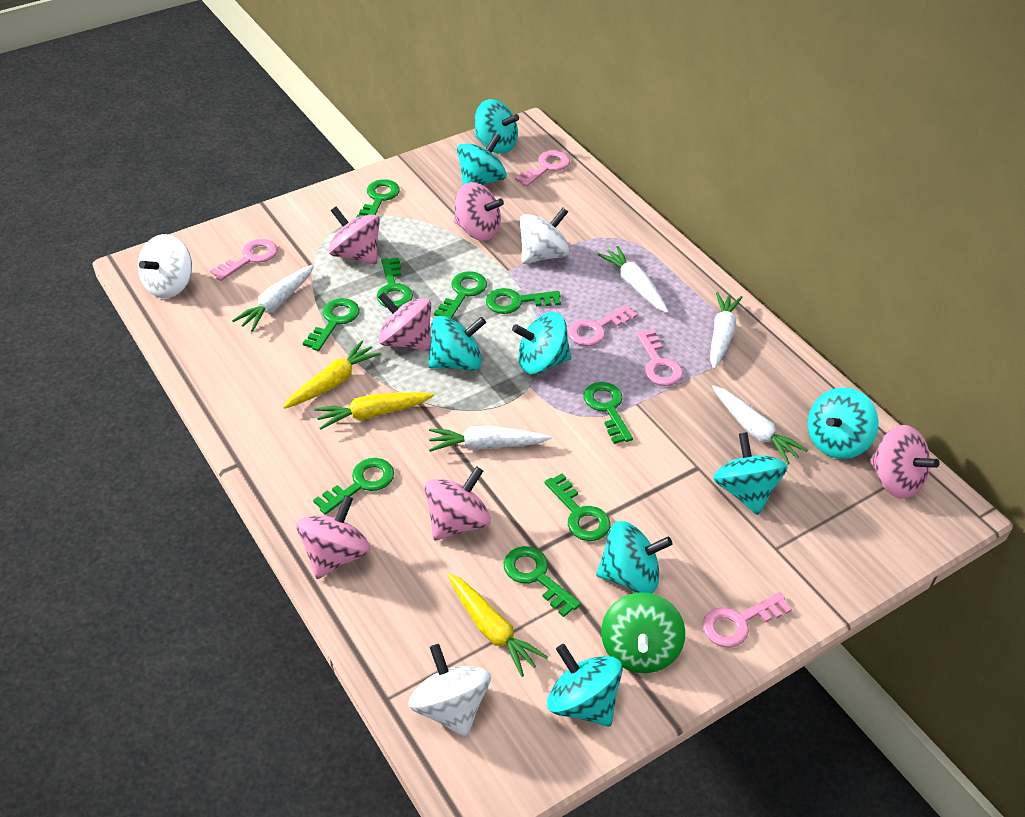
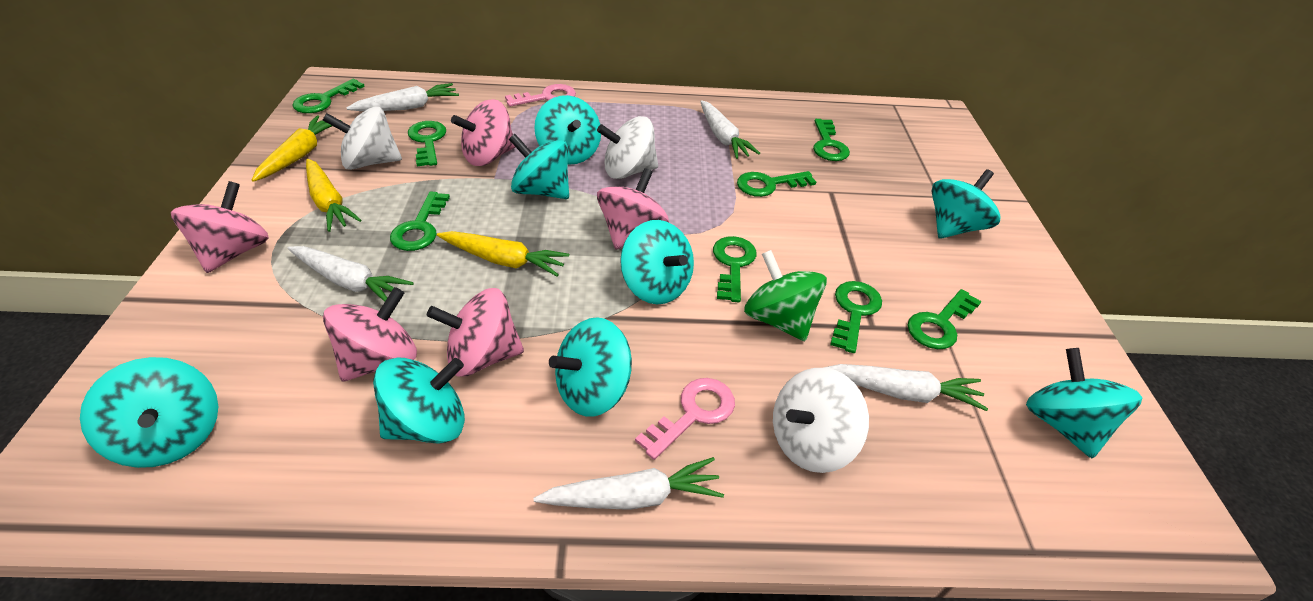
green key: 9 -> 8
pink key: 5 -> 2
pink spinning top: 6 -> 5

